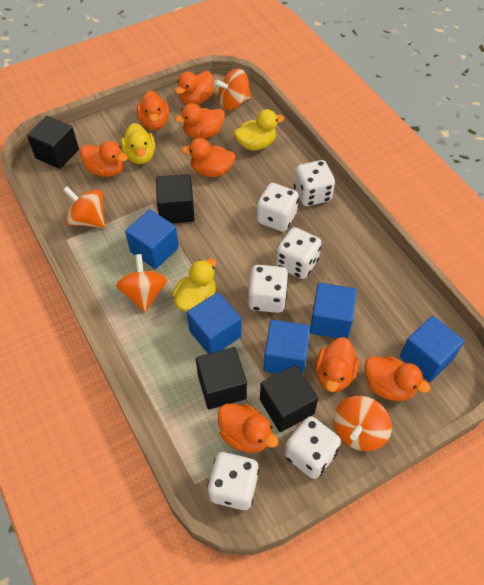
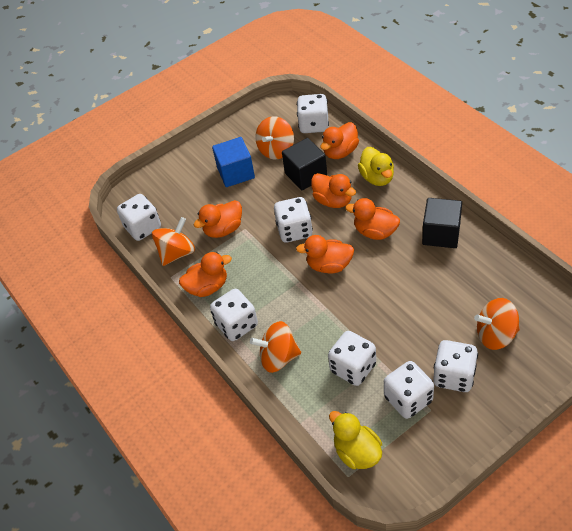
black cube: 4 -> 2
blue cube: 5 -> 1
orange duck: 8 -> 6
white dice: 6 -> 7
yellow duck: 3 -> 2

